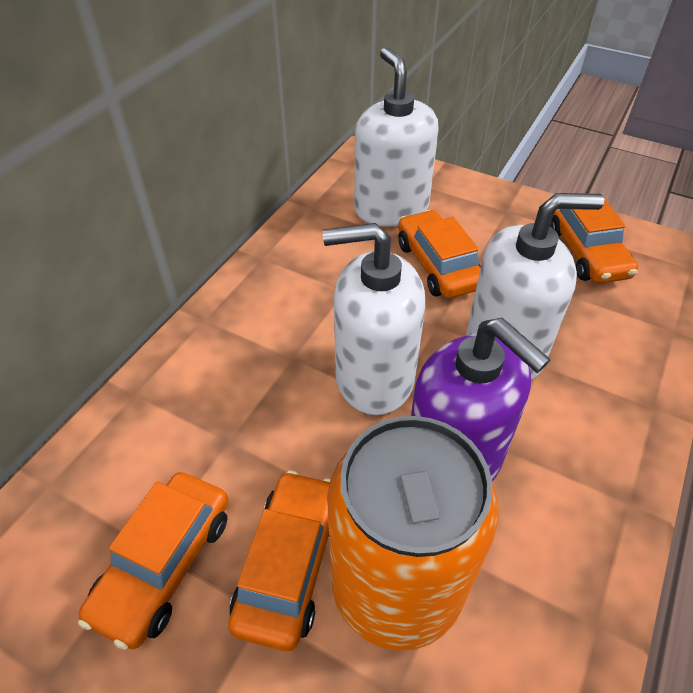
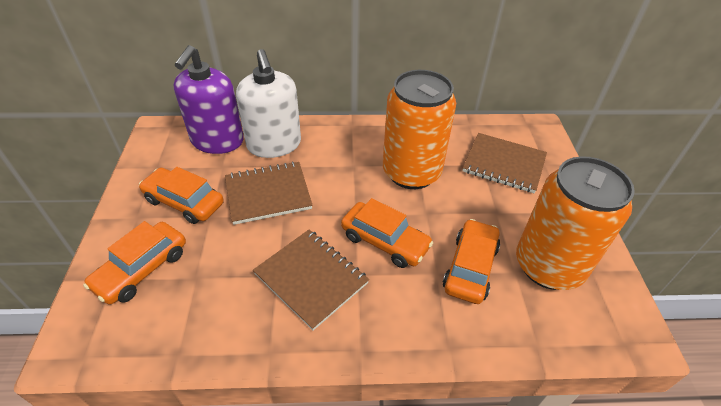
brown notebook: 0 -> 3
orange can: 1 -> 2
white soap dispenser: 3 -> 1

